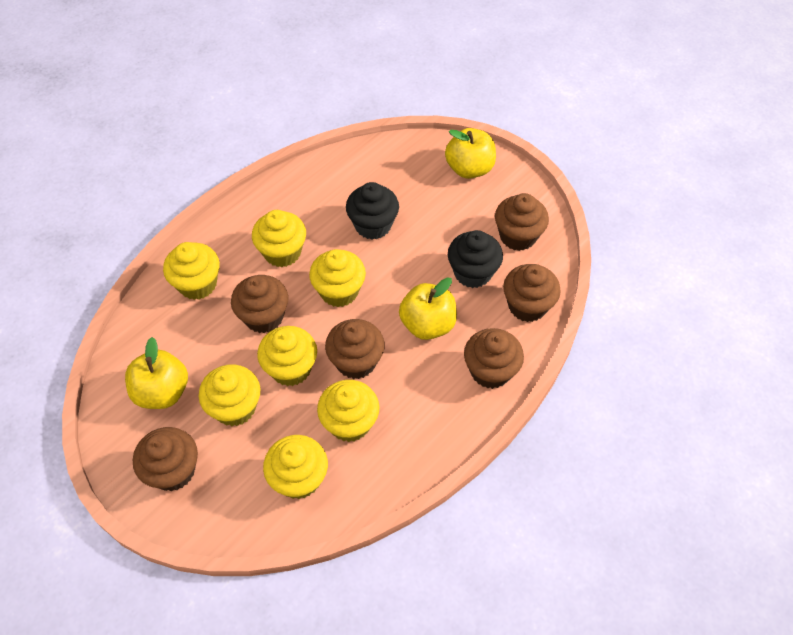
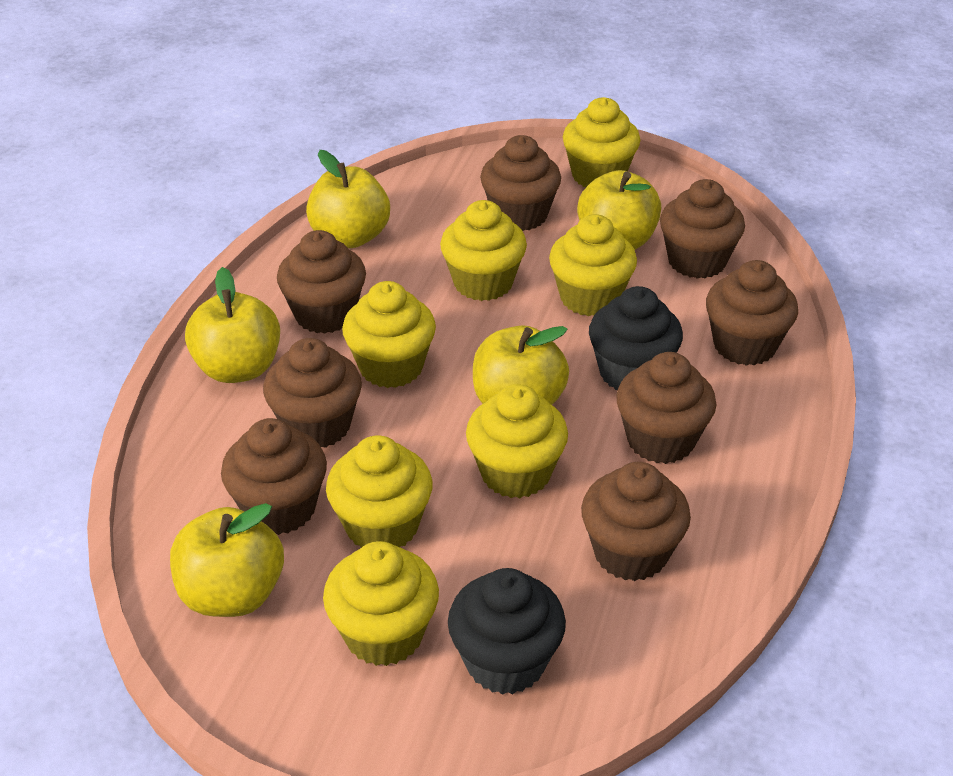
brown cupcake: 6 -> 8
yellow apple: 3 -> 5

